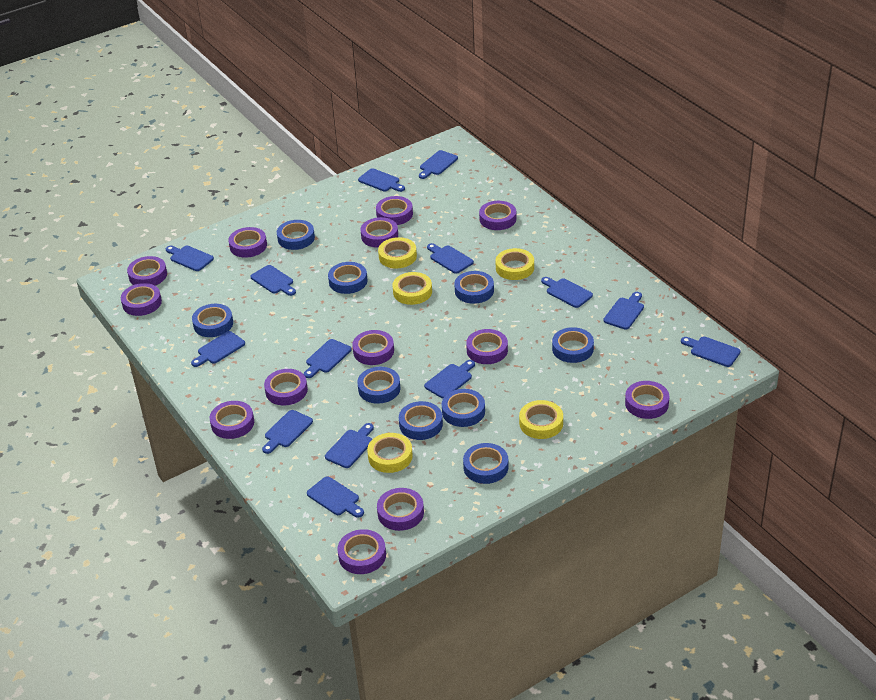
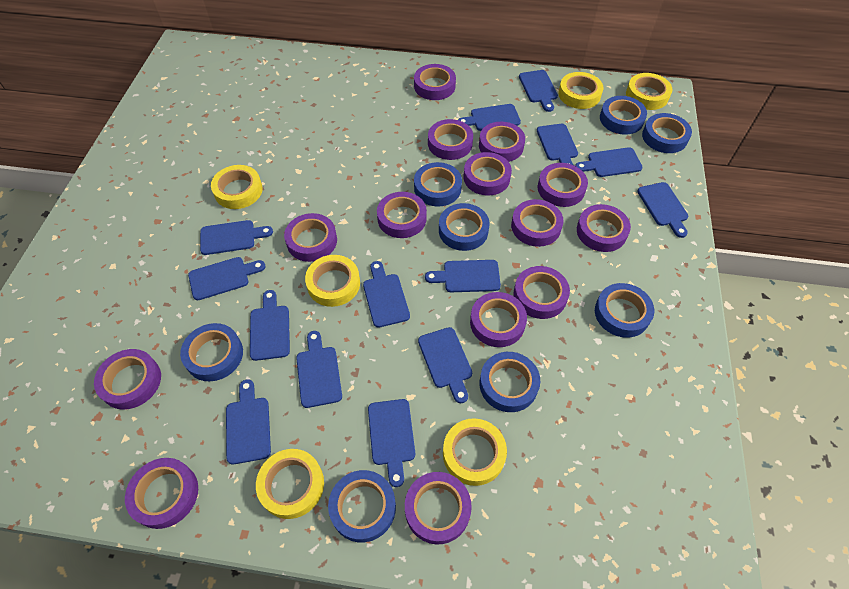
blue tape: 9 -> 8
purple tape: 13 -> 14
yellow tape: 5 -> 6

